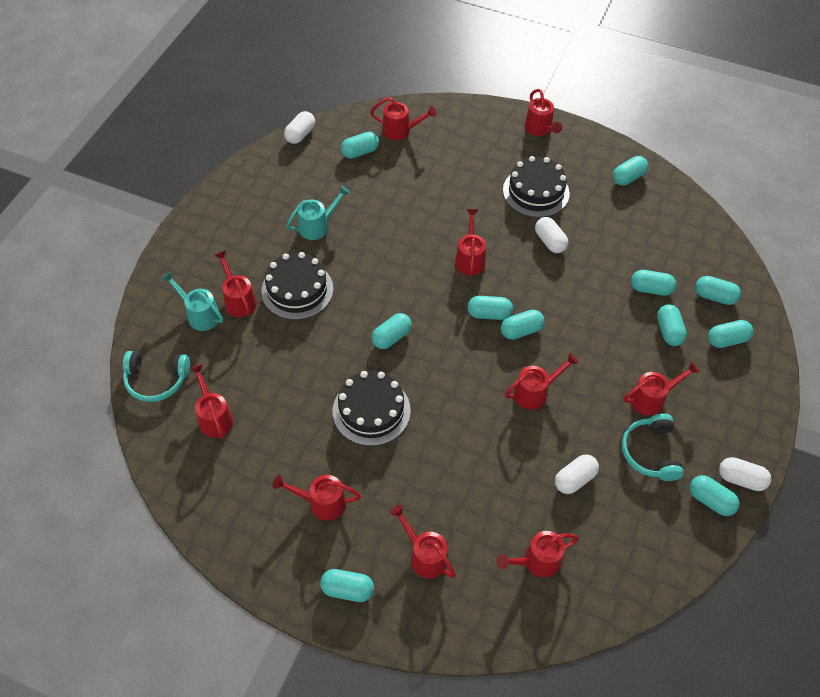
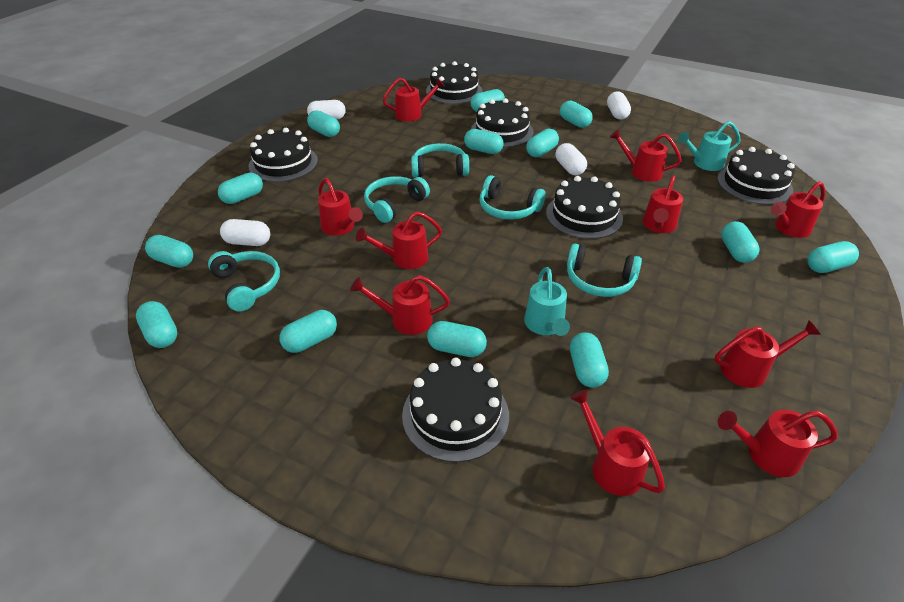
black cake: 3 -> 6
turquoise capsule: 11 -> 13
turquoise headphones: 2 -> 5

